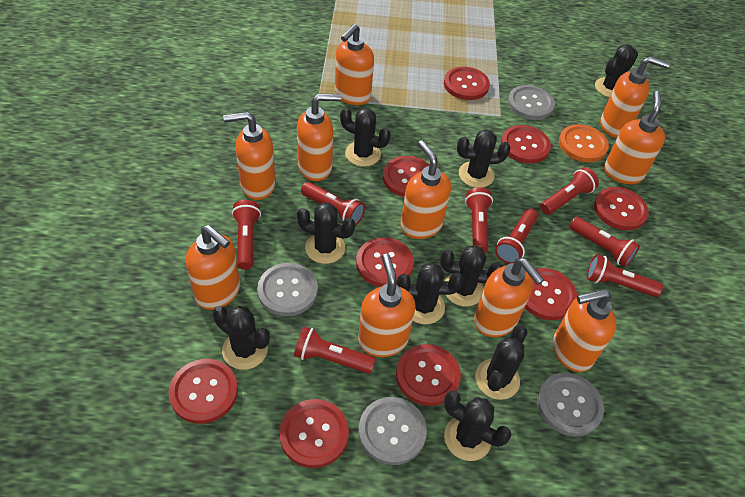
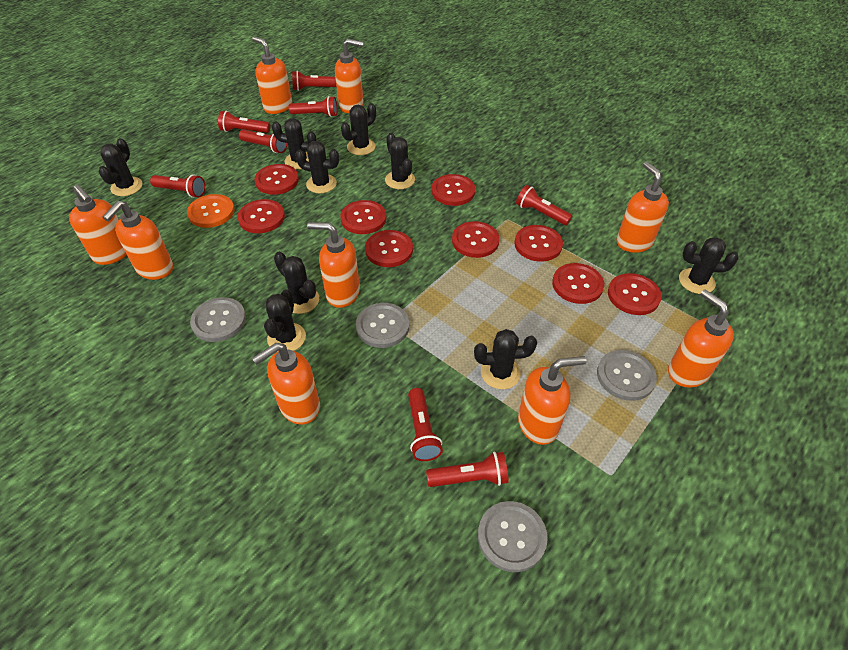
orange soap dispenser: 10 -> 9

